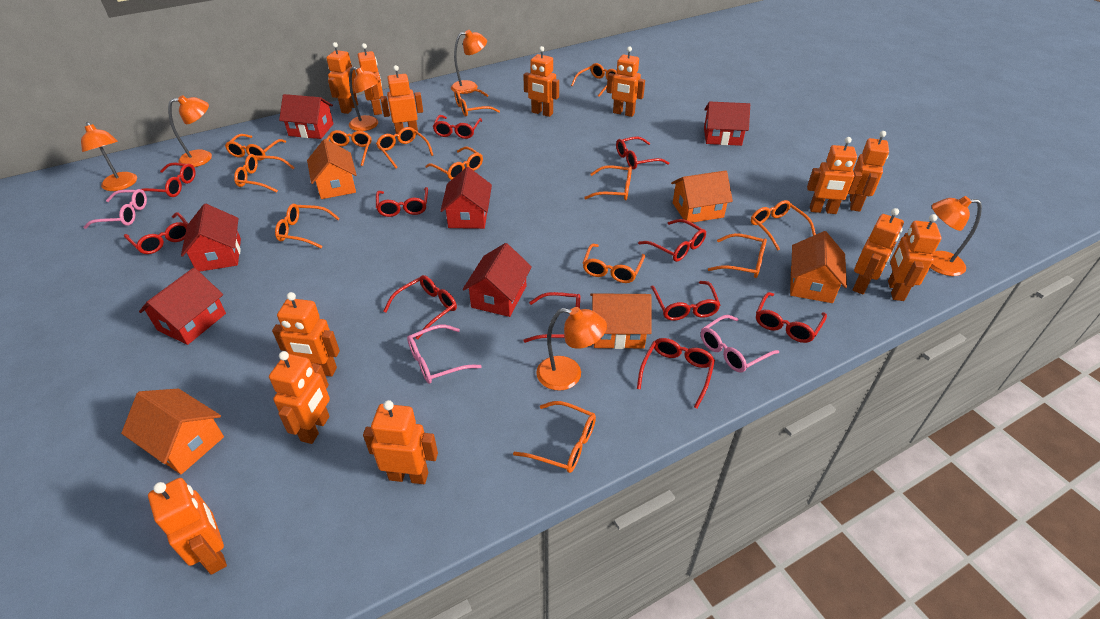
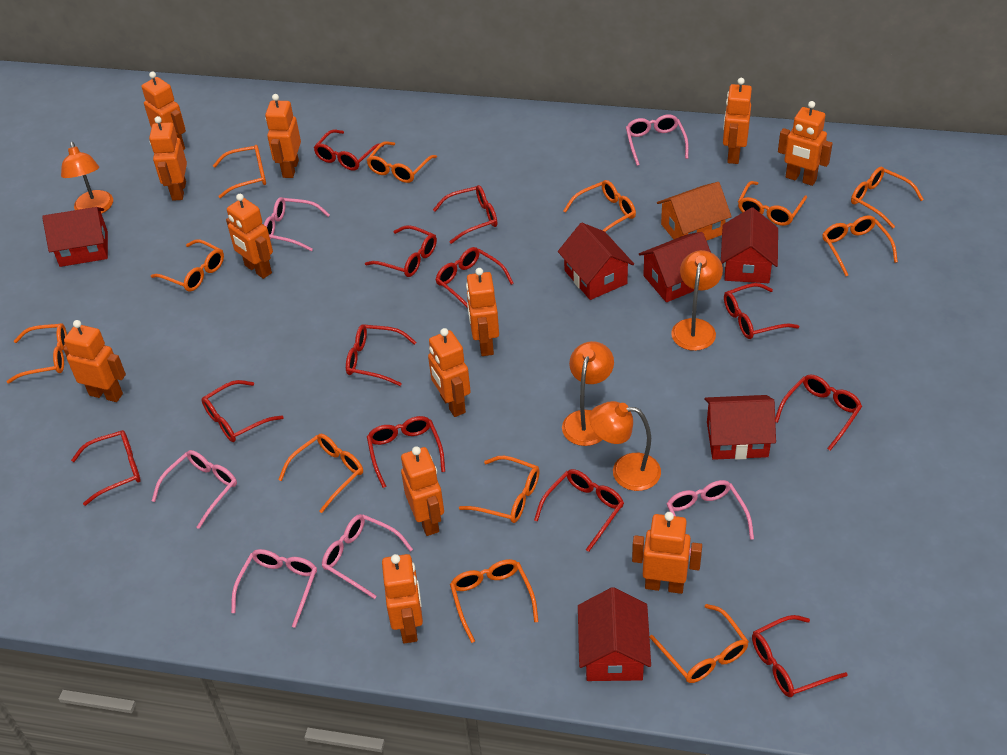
orange glasses: 13 -> 12
orange house: 5 -> 1
orange lamp: 6 -> 4
orange robot: 13 -> 12
pink glasses: 3 -> 6
red glasses: 11 -> 12

